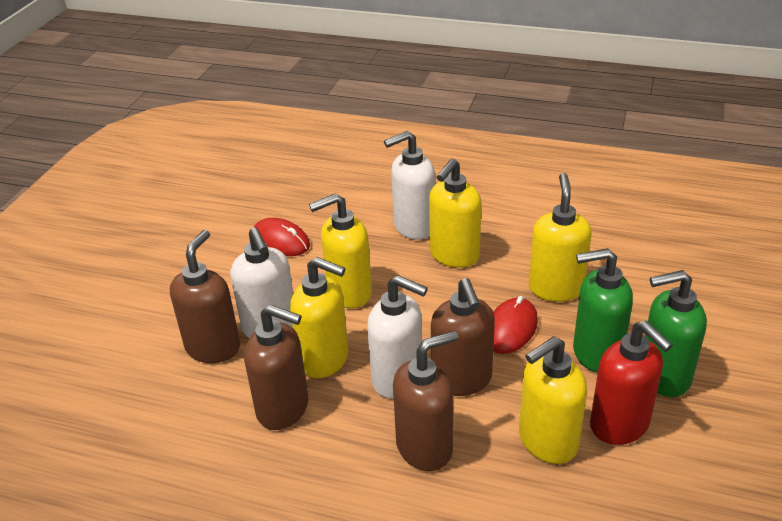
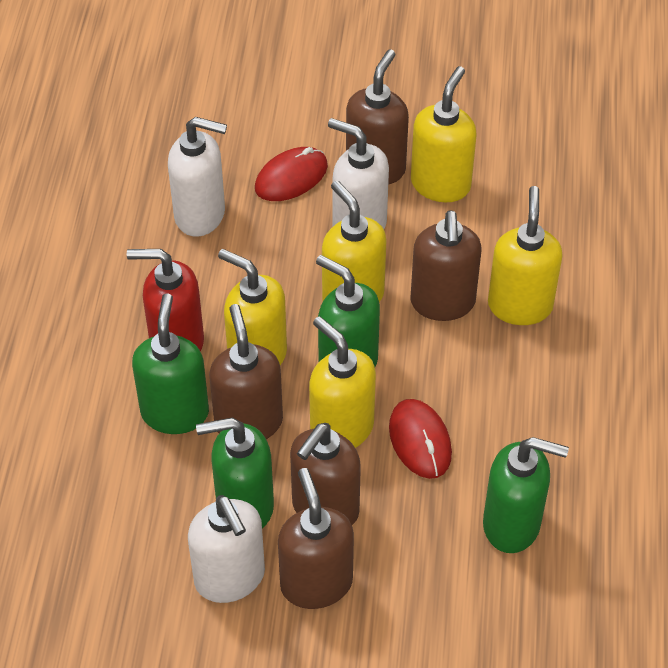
brown soap dispenser: 4 -> 5
green soap dispenser: 2 -> 4

